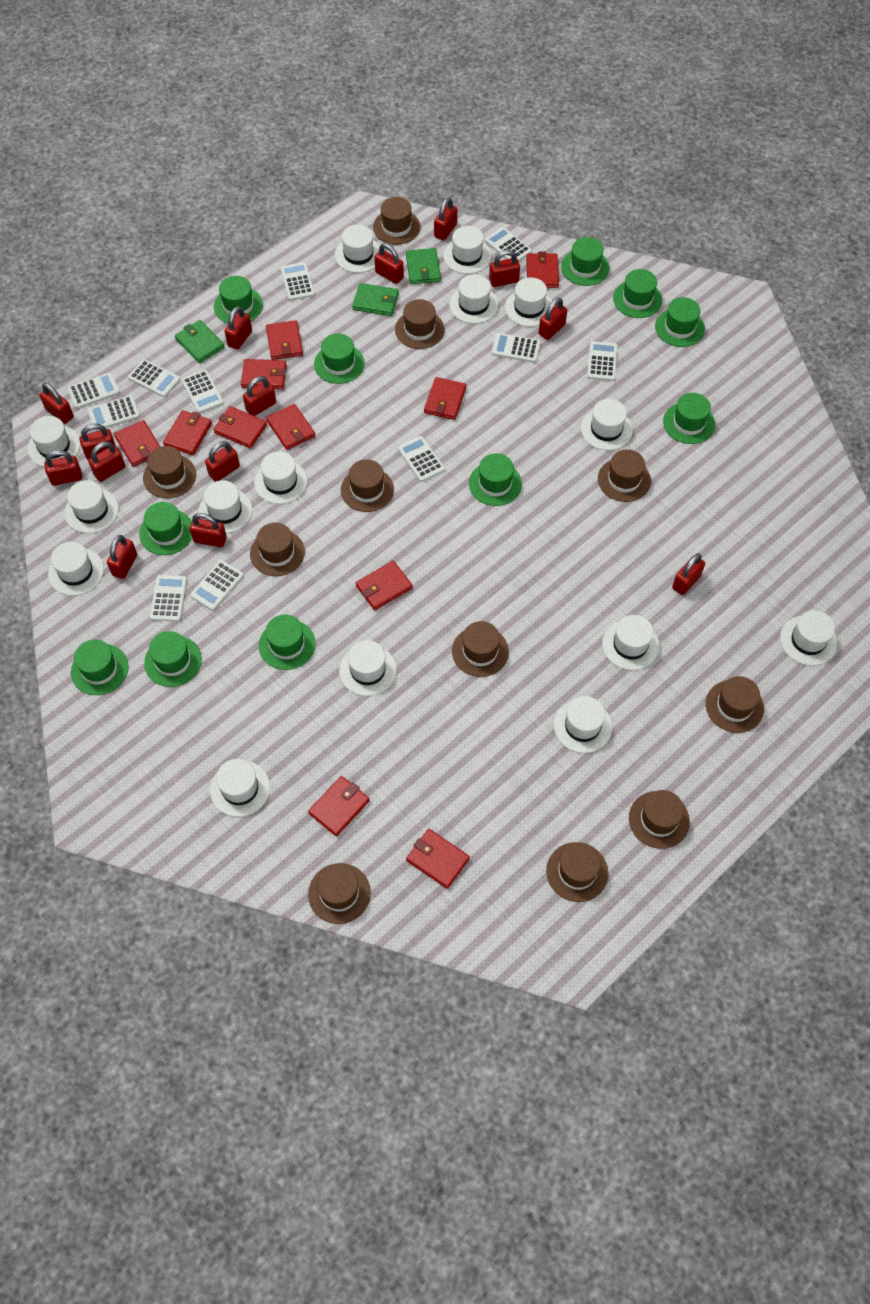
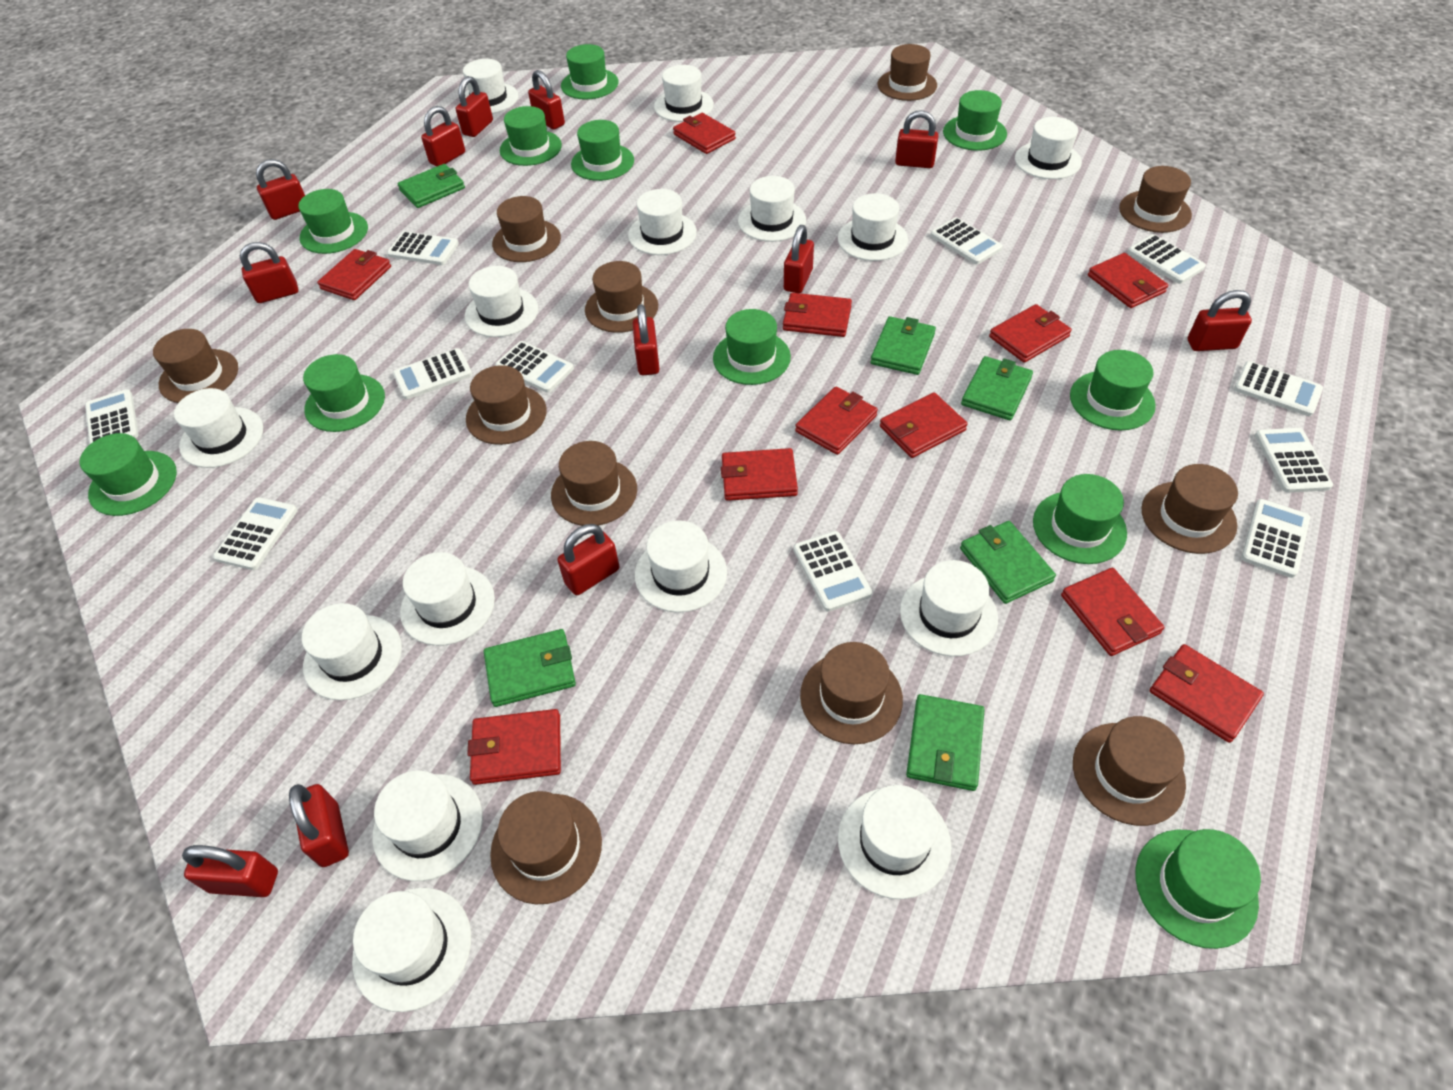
green wallet: 3 -> 6
red padlock: 14 -> 12

